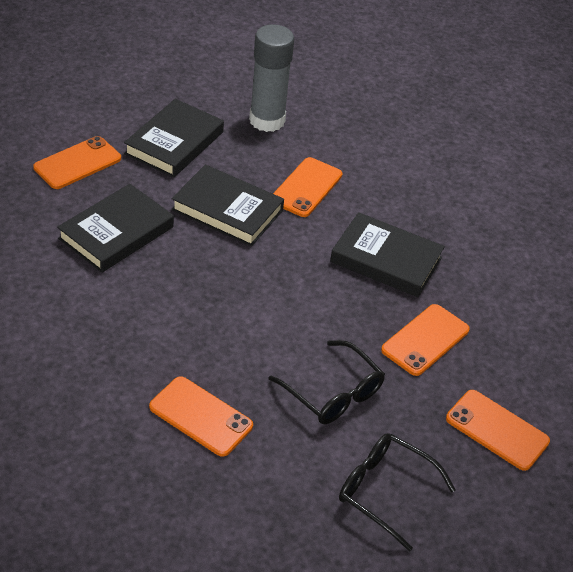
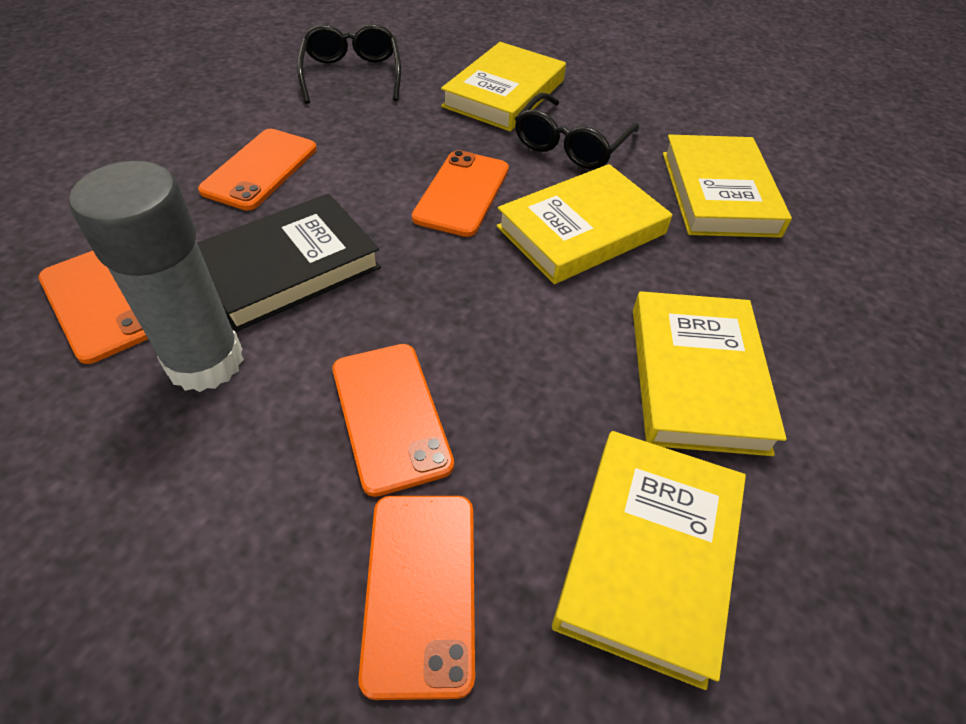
black book: 4 -> 1
yellow book: 0 -> 5

